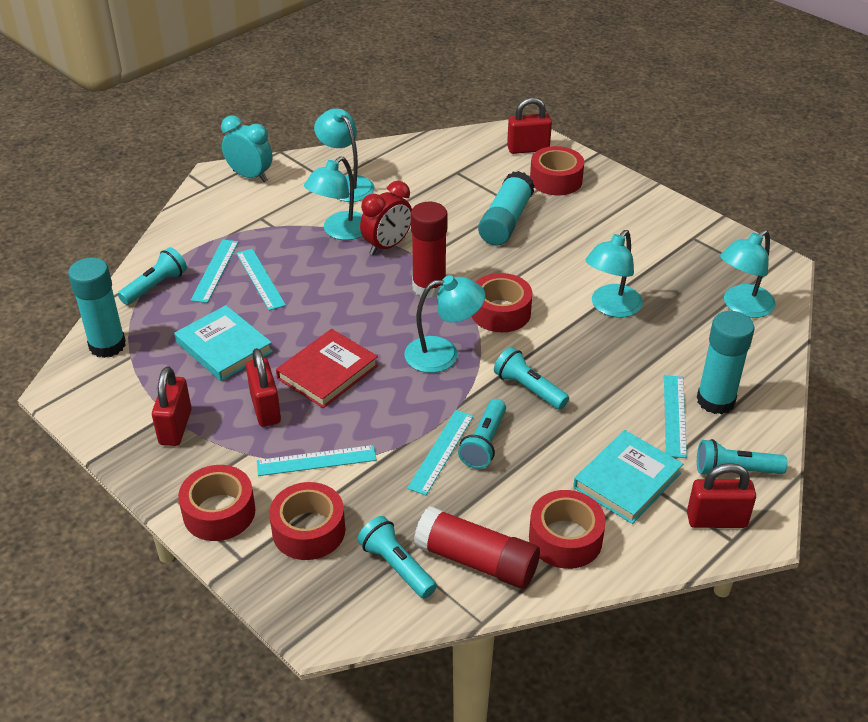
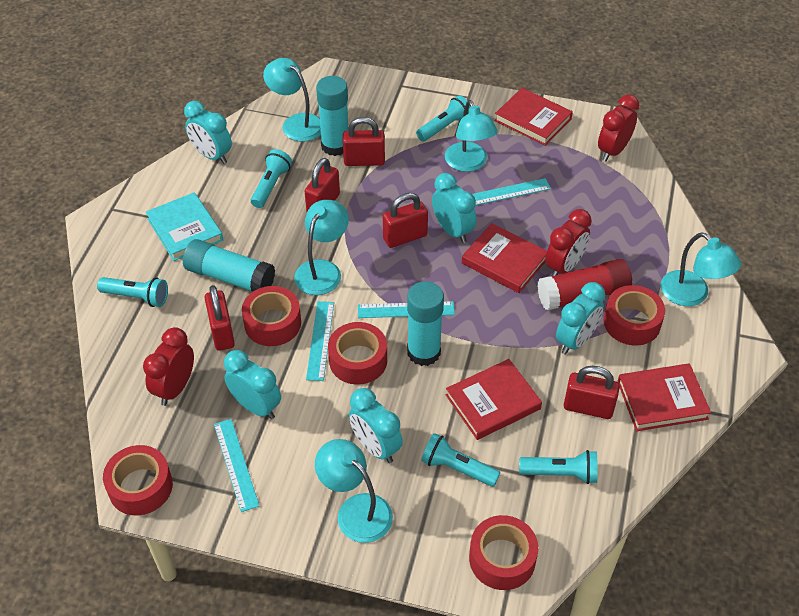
red book: 1 -> 4
red clock: 1 -> 3
red glue stick: 2 -> 1
red padlock: 4 -> 5
turquoise book: 2 -> 1
turquoise clock: 1 -> 5
turquoise ruler: 5 -> 4

